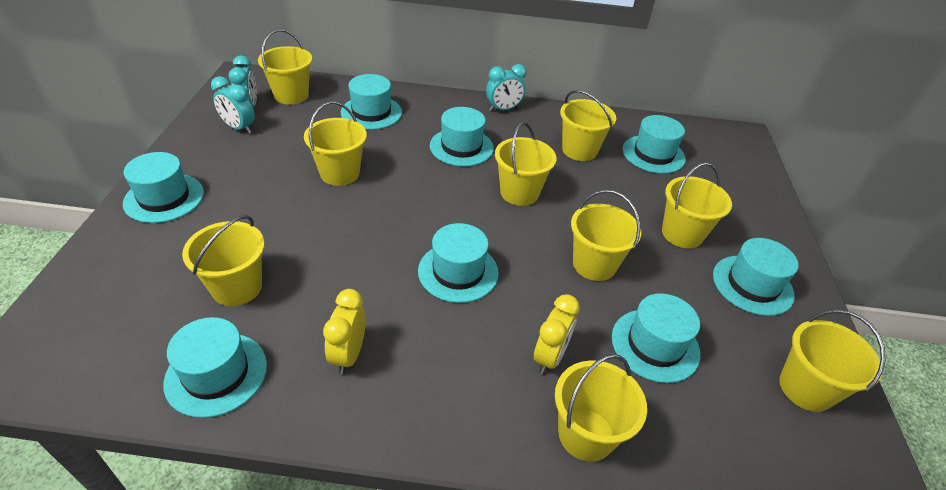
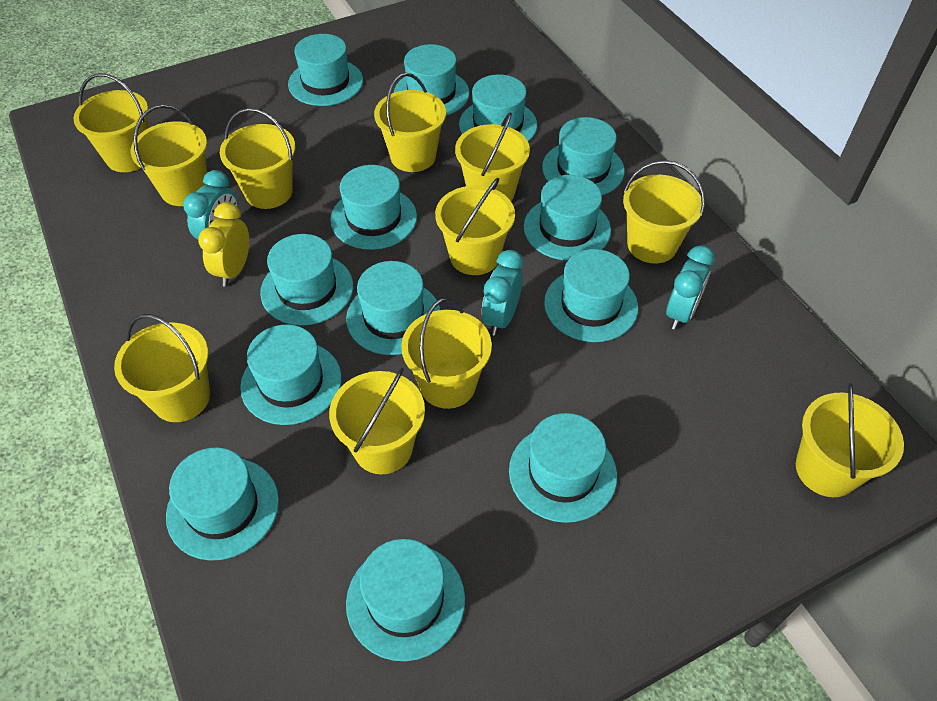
turquoise hat: 8 -> 13
yellow bucket: 9 -> 11
yellow clock: 2 -> 1

